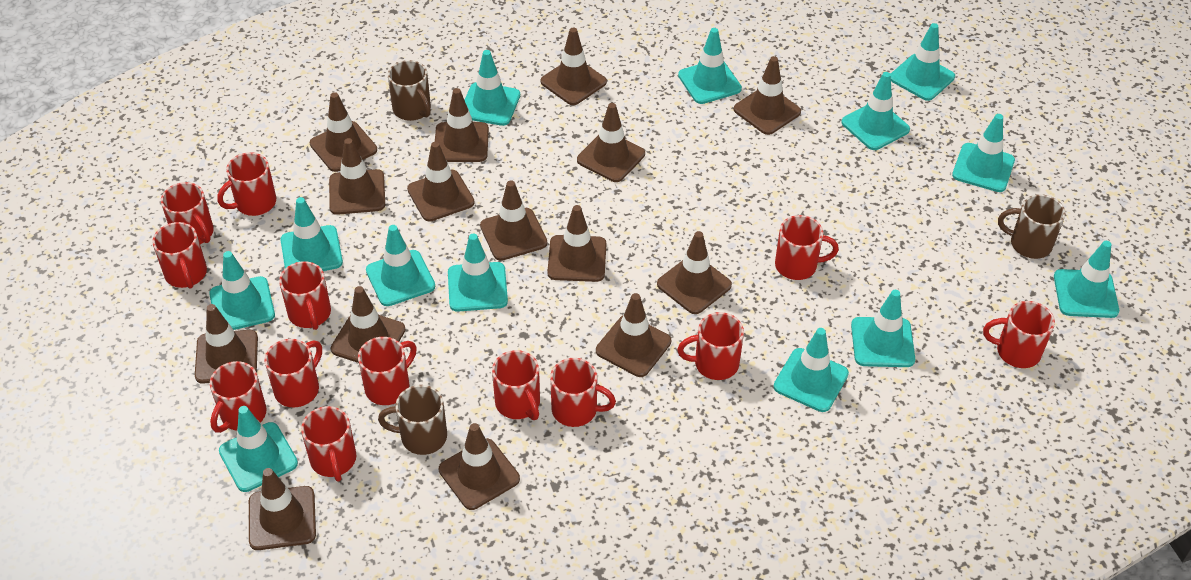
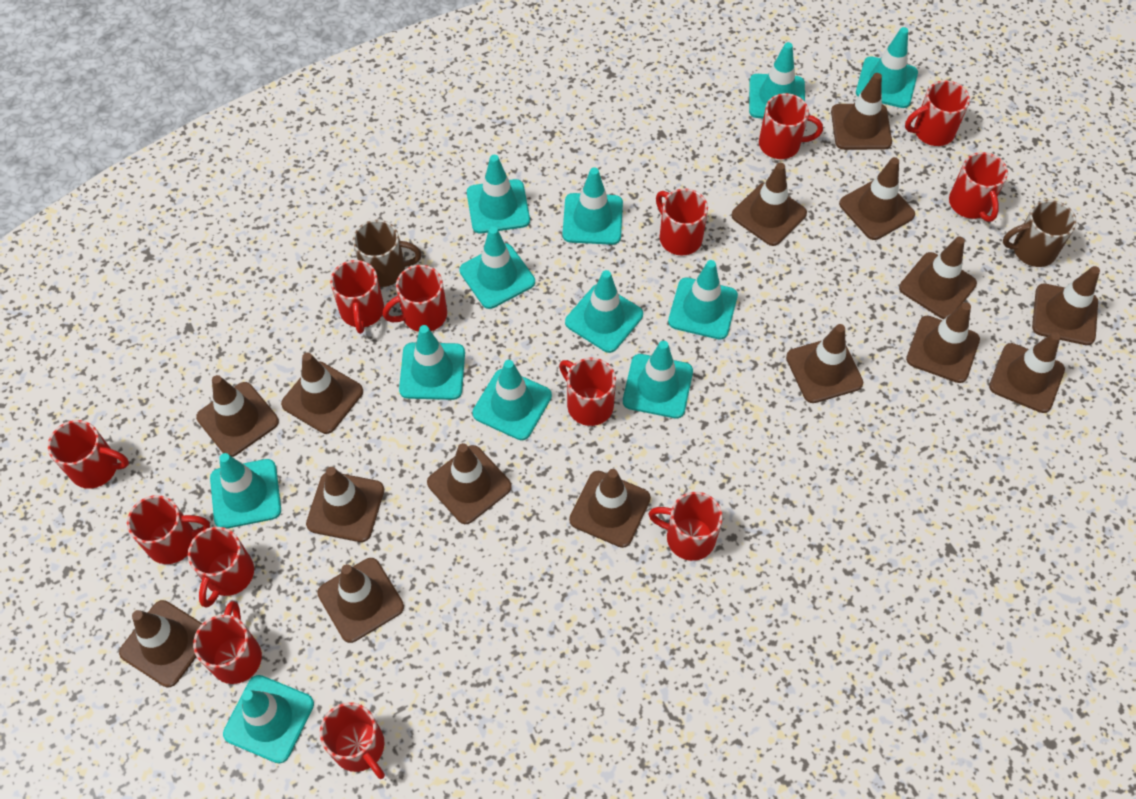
brown mug: 3 -> 2
turquoise traffic cone: 13 -> 12

